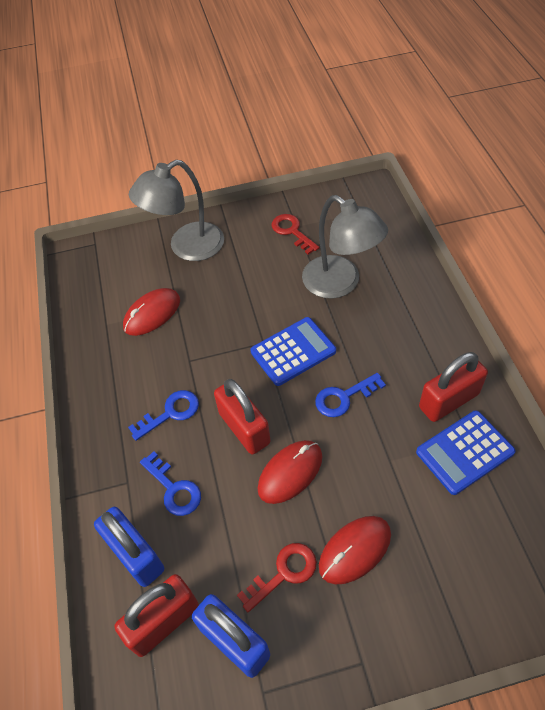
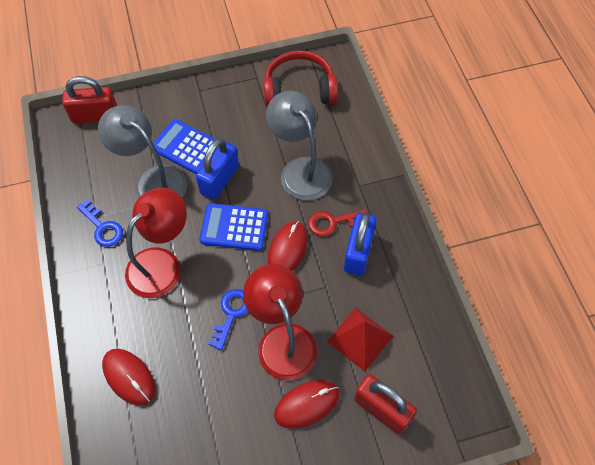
blue key: 3 -> 2
red headphones: 0 -> 1
red key: 2 -> 1
red lamp: 0 -> 2
red padlock: 3 -> 2
red pyramid: 0 -> 1

